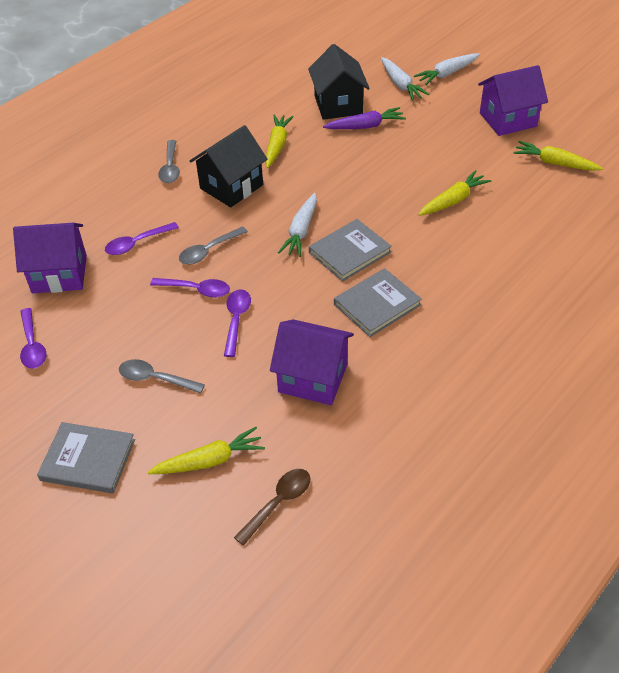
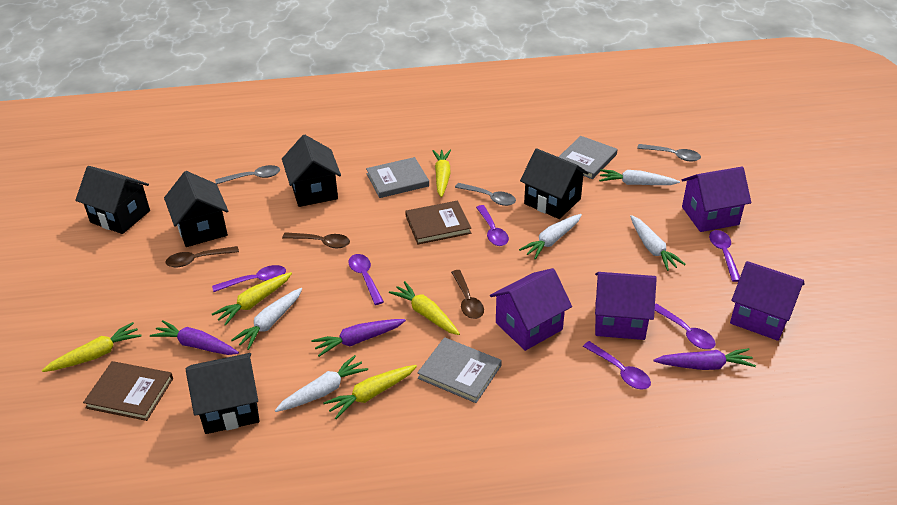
black house: 2 -> 5
brown book: 0 -> 2
brown spoon: 1 -> 3
purple carrot: 1 -> 3
purple house: 3 -> 4
purple spoon: 4 -> 6
white carrot: 3 -> 5
yellow carrot: 4 -> 5

